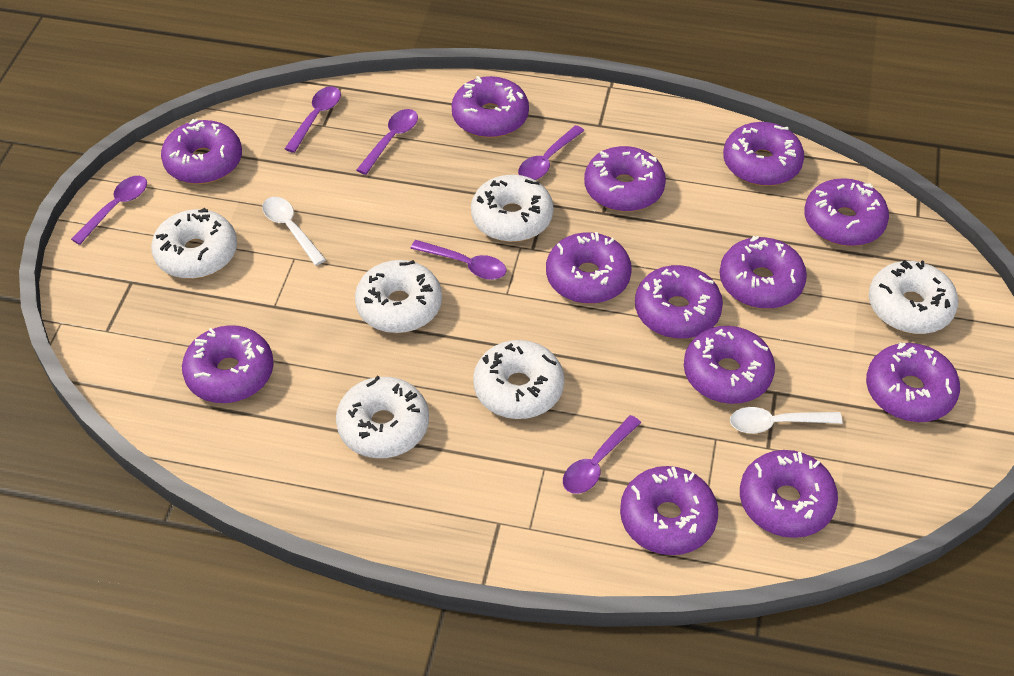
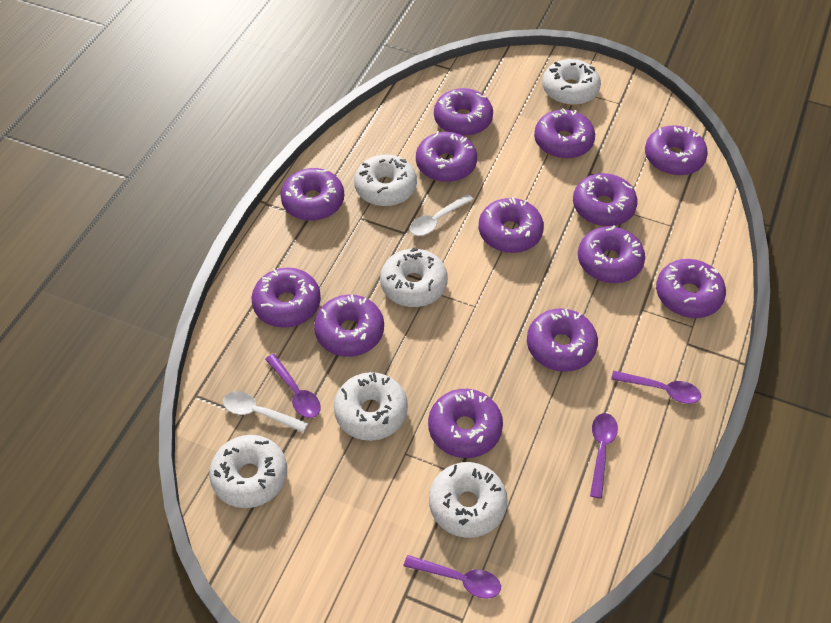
purple spoon: 6 -> 4

